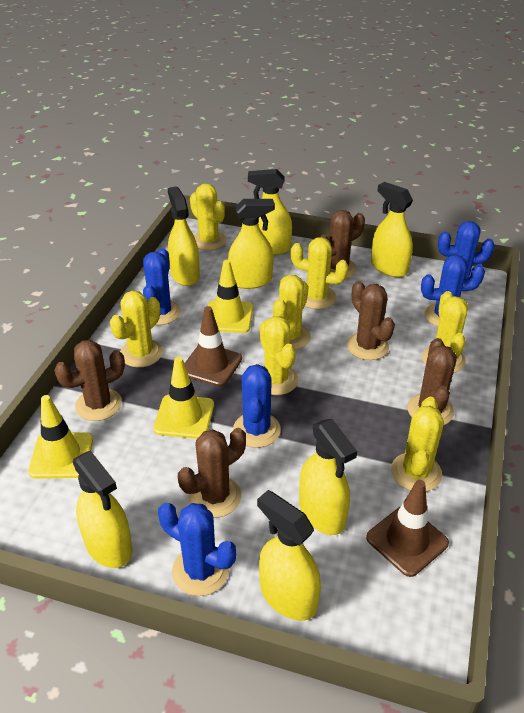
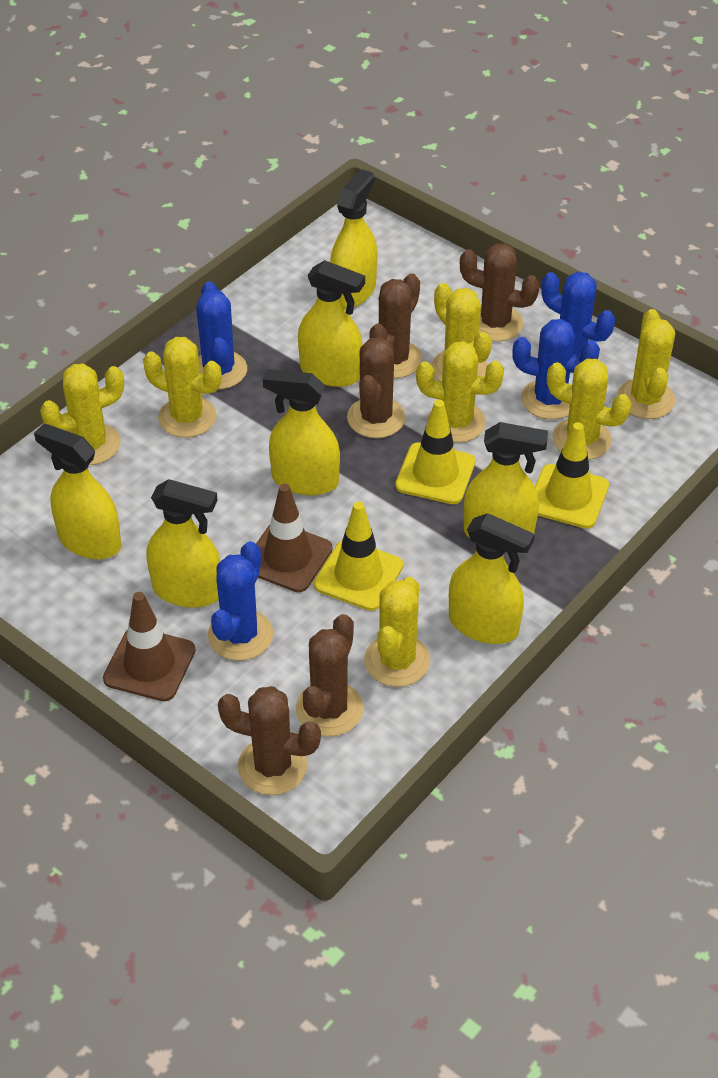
blue cactus: 5 -> 4

